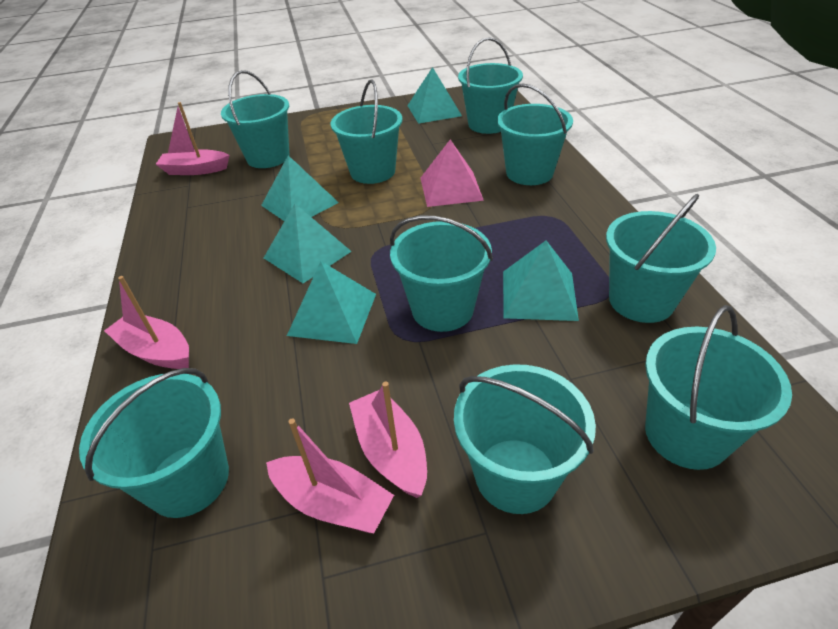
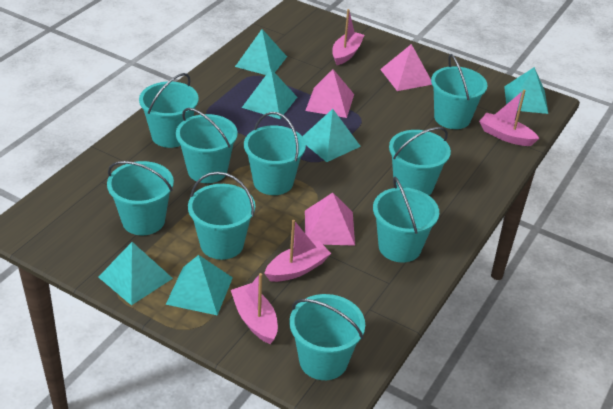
pink pyramid: 1 -> 3
turquoise pyramid: 5 -> 6

